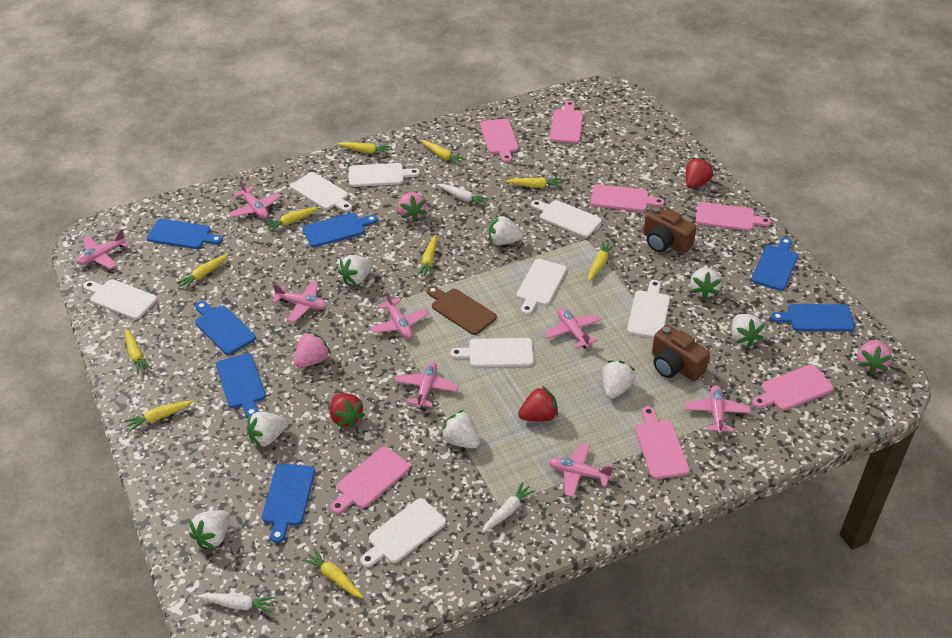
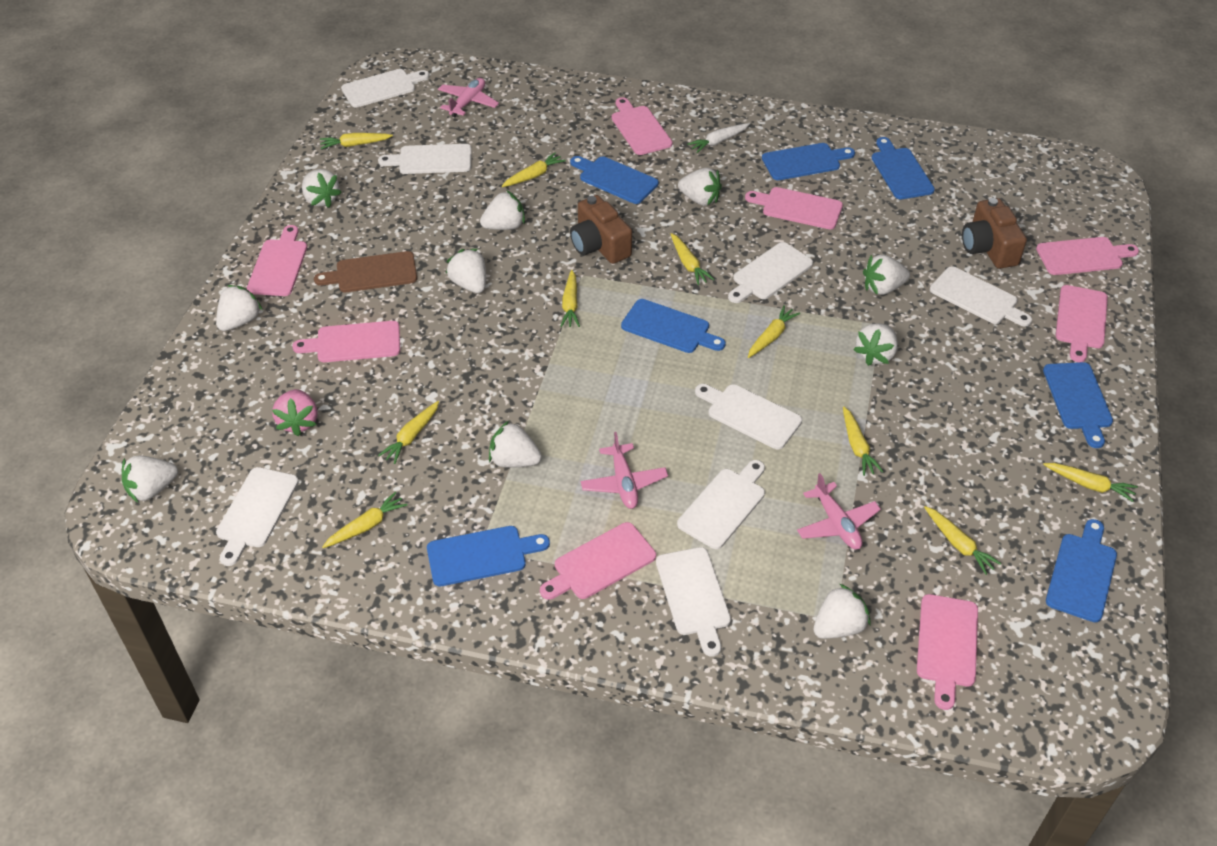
pink cutting board: 7 -> 8
pink plane: 8 -> 3
pink strawberry: 3 -> 1
red strawberry: 3 -> 0
white carrot: 3 -> 1
white strawberry: 8 -> 10

